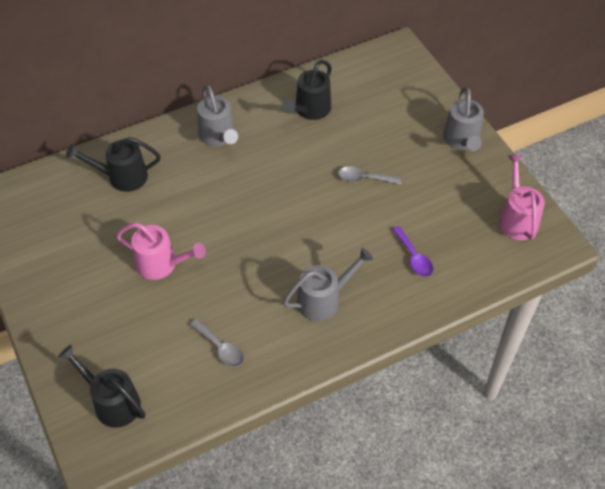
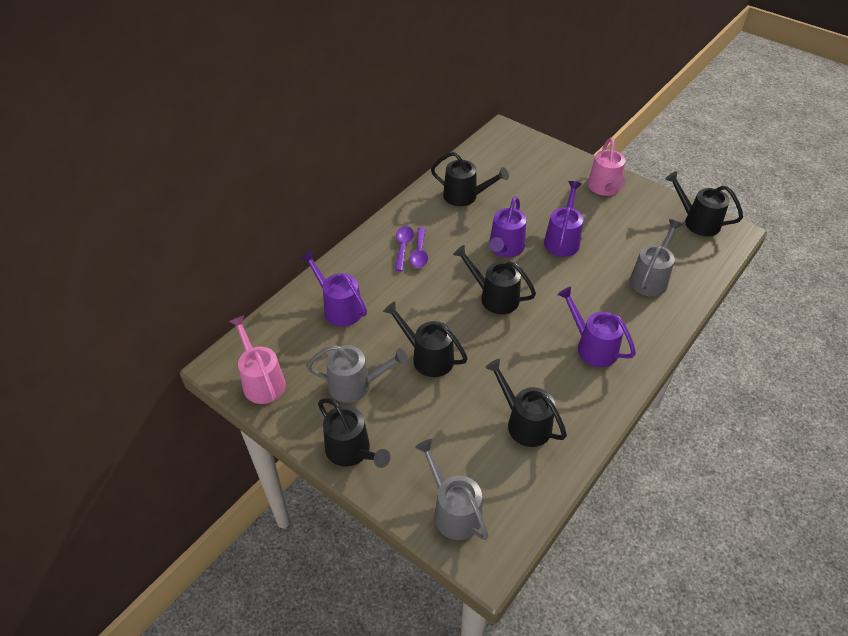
black watering can: 3 -> 6
grey spoon: 2 -> 0
purple spoon: 1 -> 2
purple watering can: 0 -> 4

